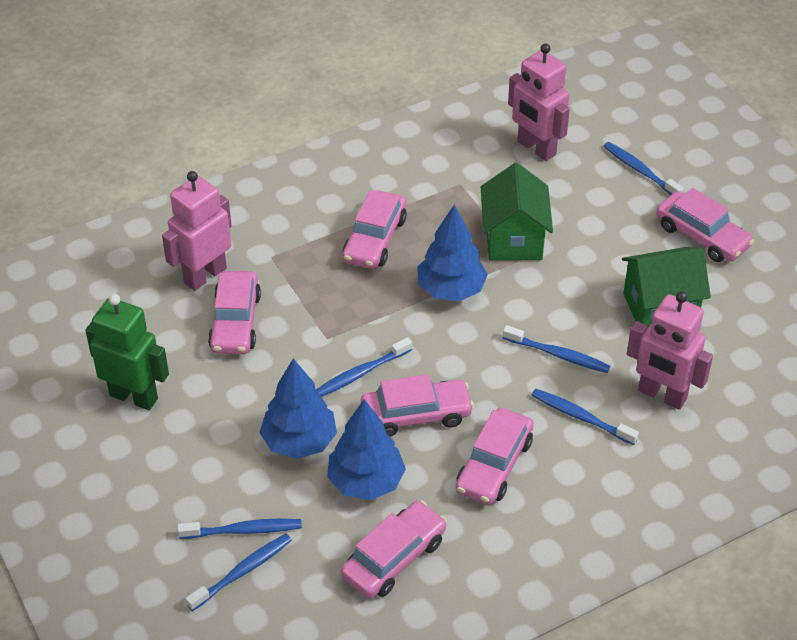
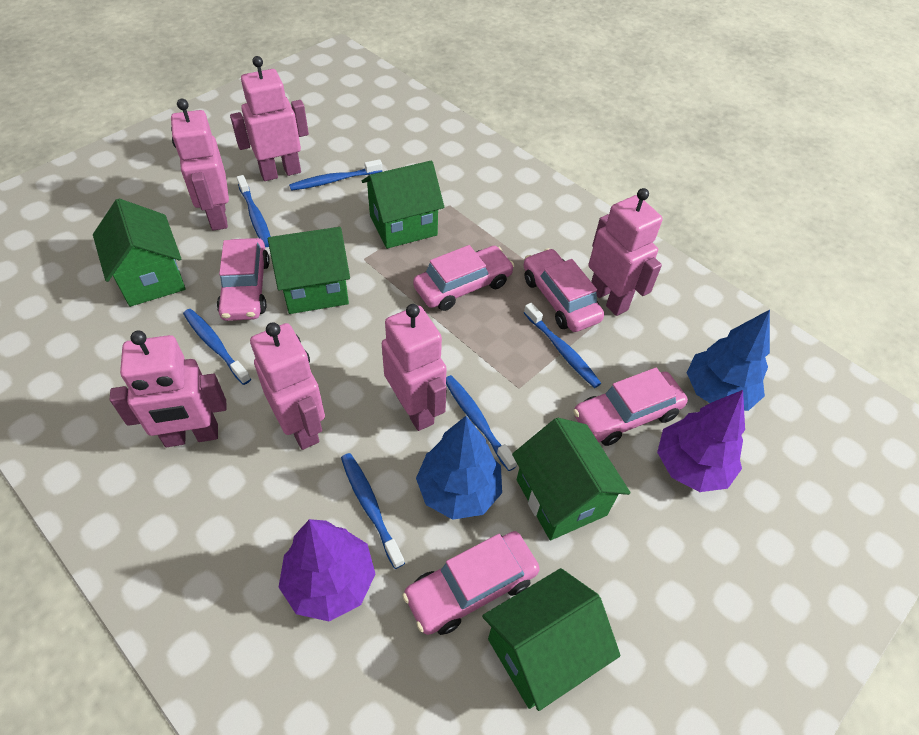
blue tree: 3 -> 2
green house: 2 -> 5
green robot: 1 -> 0
pink car: 6 -> 5
pink robot: 3 -> 6
purple tree: 0 -> 2

